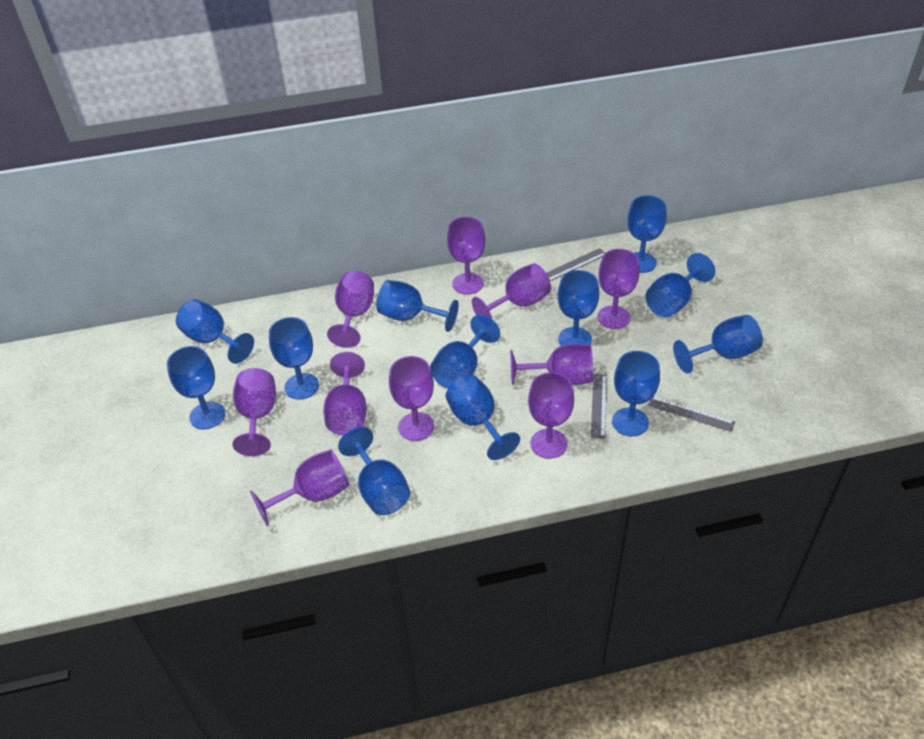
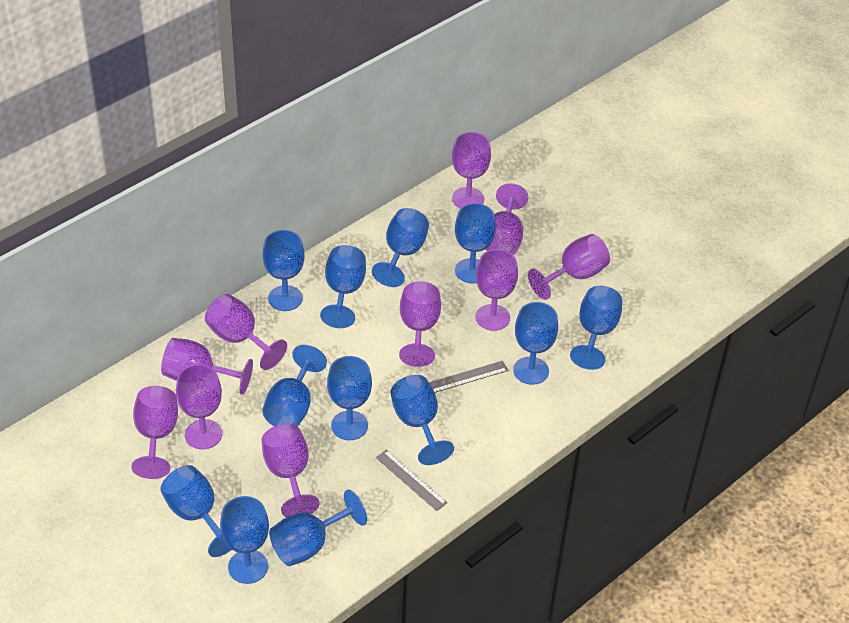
grey ruler: 3 -> 2

